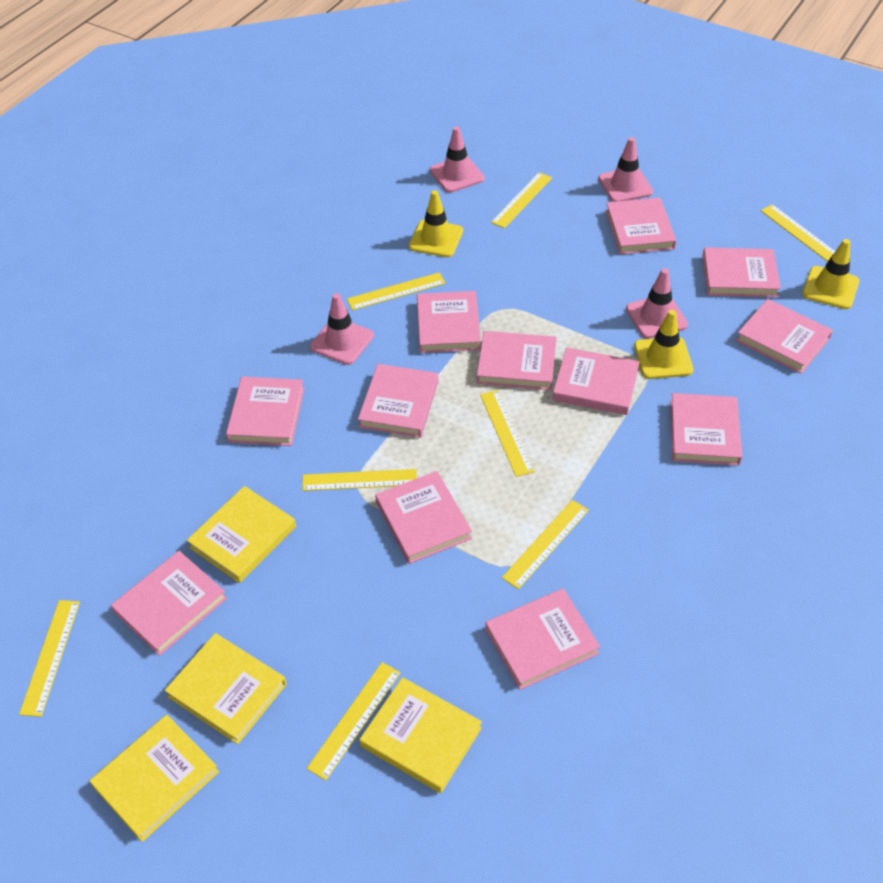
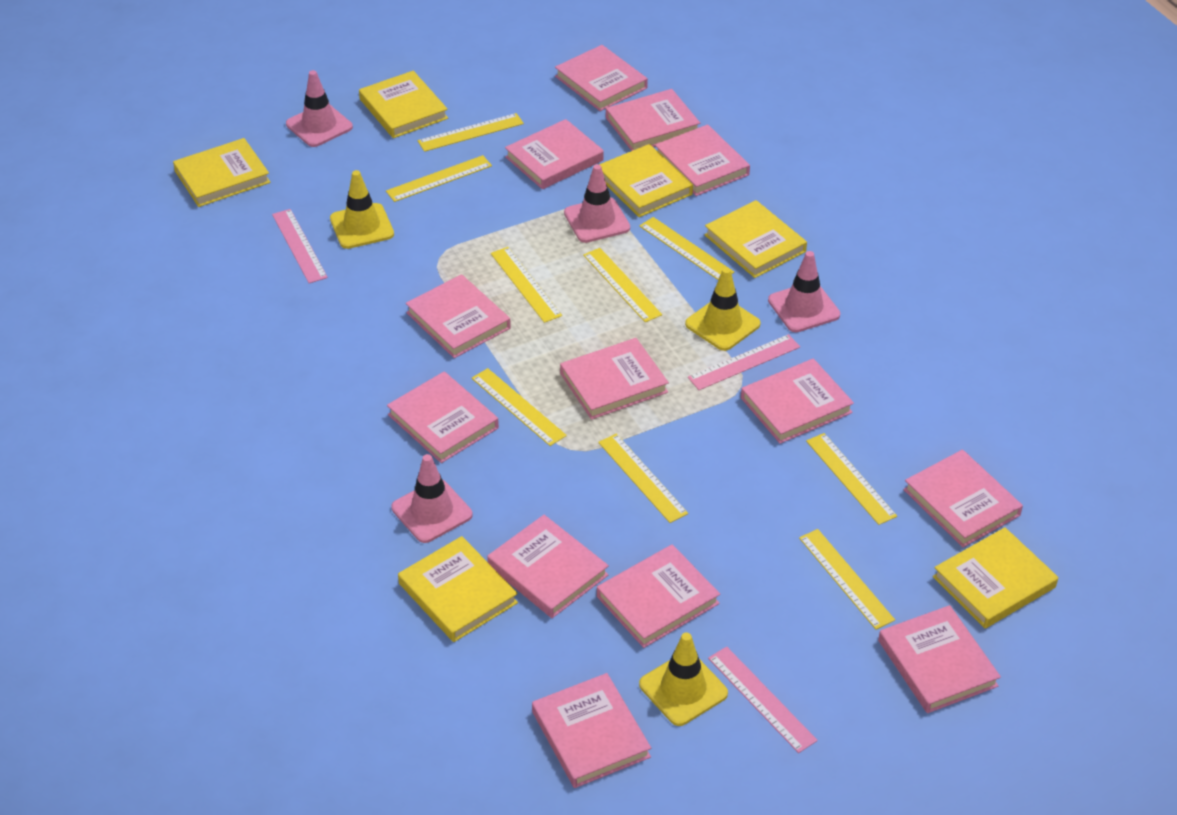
pink book: 12 -> 13
pink ruler: 0 -> 3
yellow book: 4 -> 6
yellow ruler: 8 -> 9

